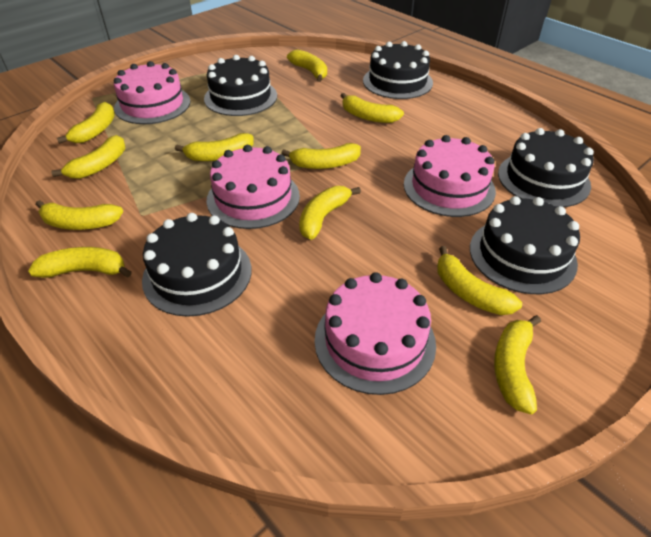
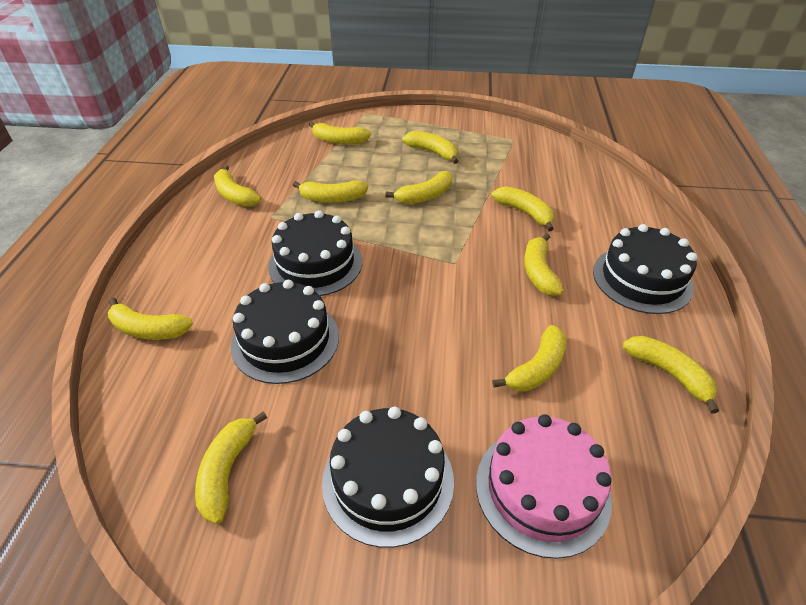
black cake: 5 -> 4
pink cake: 4 -> 1

